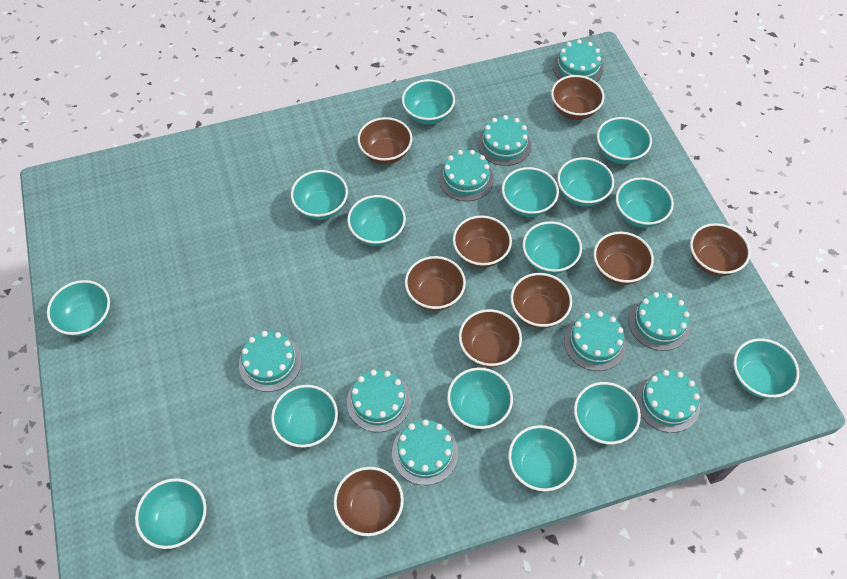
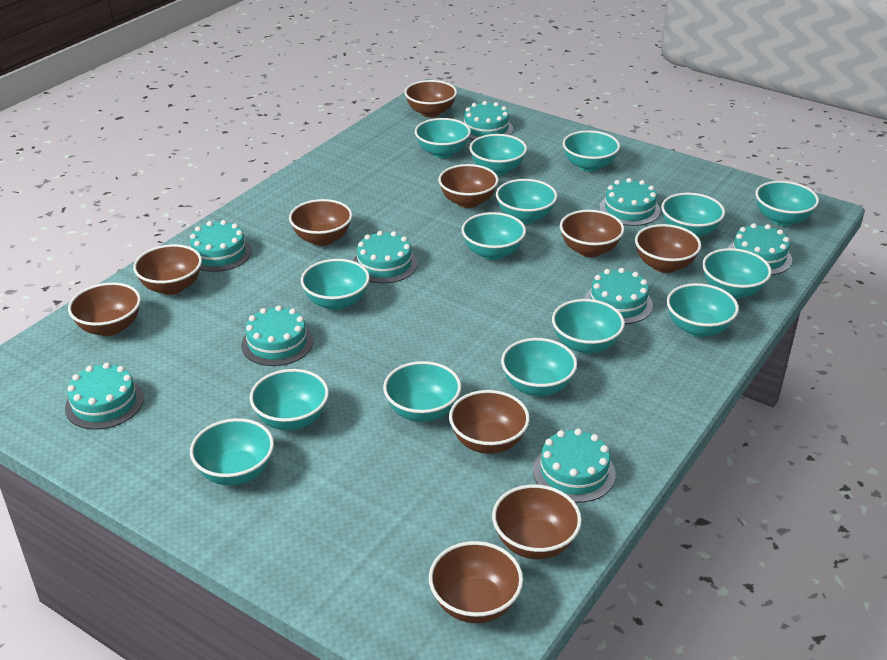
brown bowl: 9 -> 10

